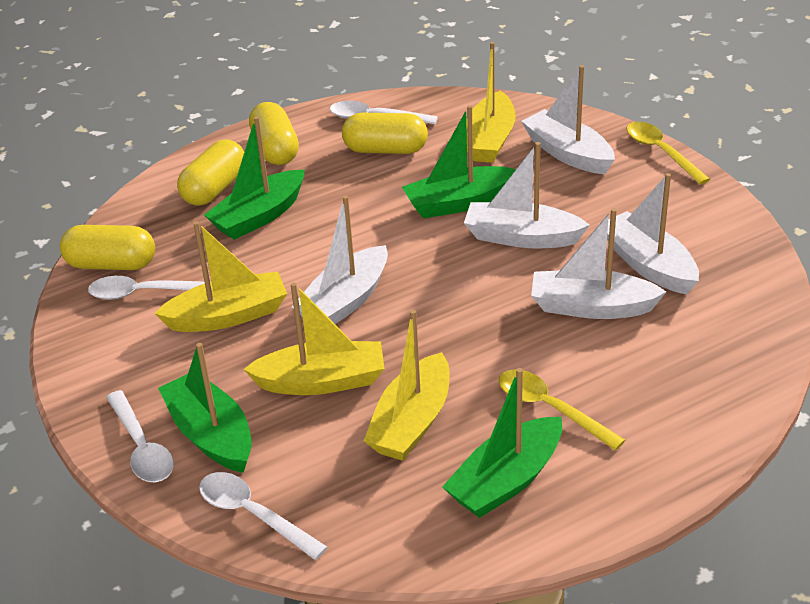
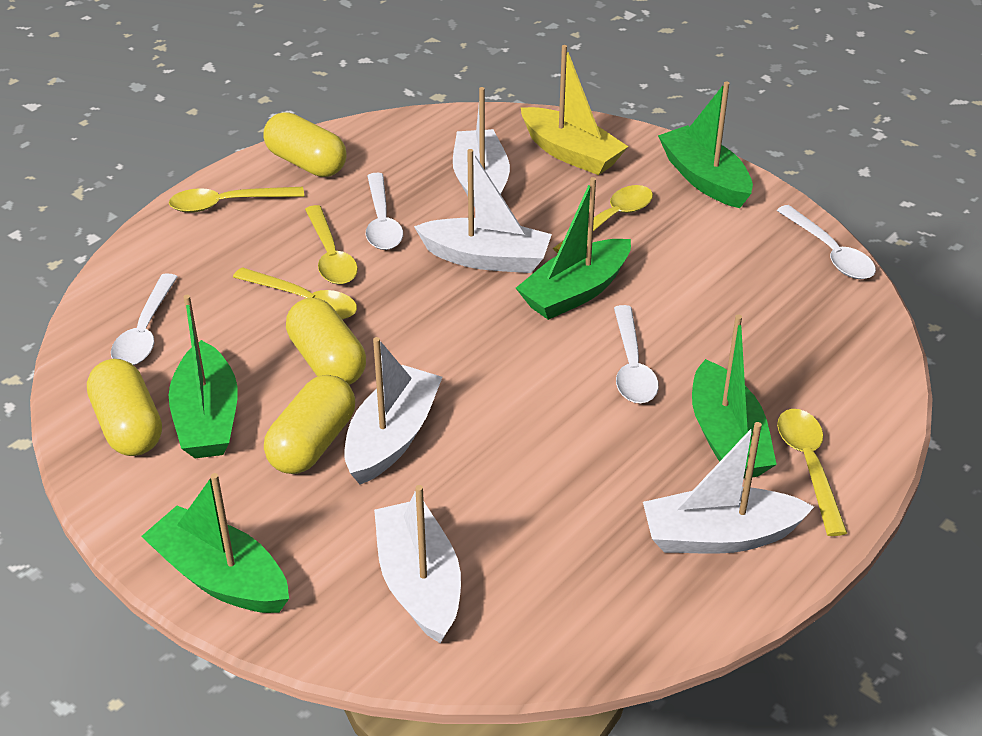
green boat: 4 -> 5
yellow boat: 4 -> 1
yellow spoon: 2 -> 5

